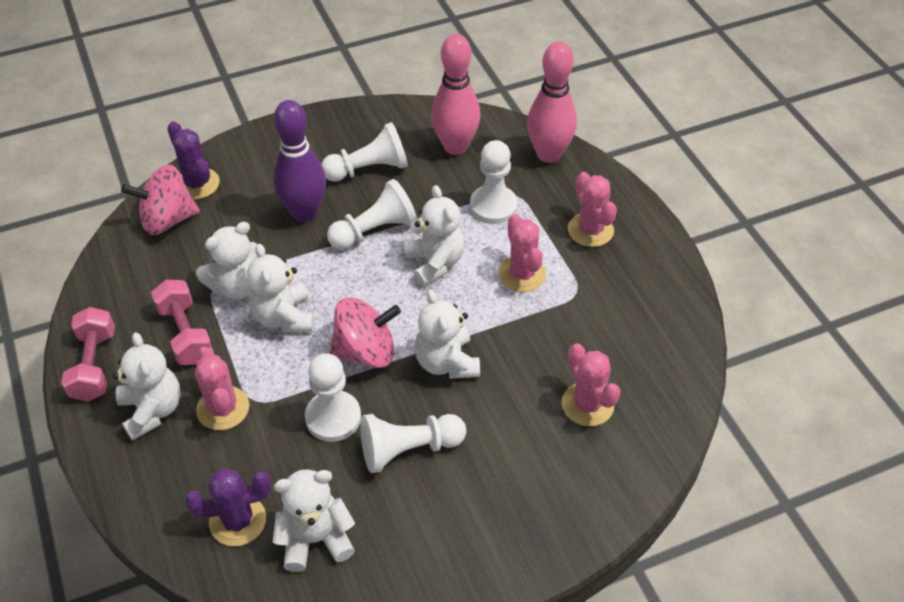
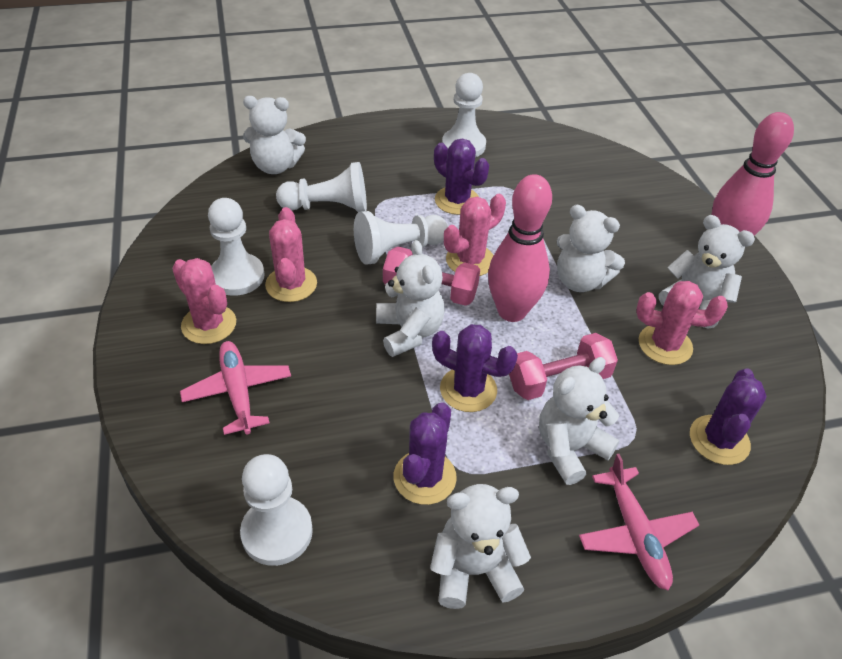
pink plane: 0 -> 2
pink spinning top: 2 -> 0
purple bowling pin: 1 -> 0
purple cactus: 2 -> 4

